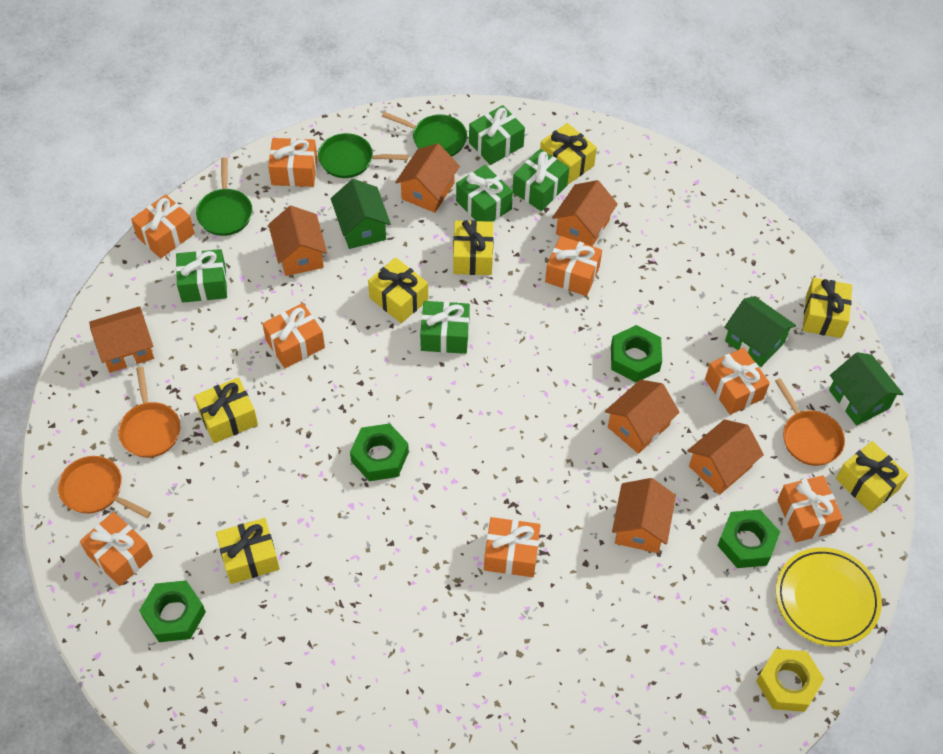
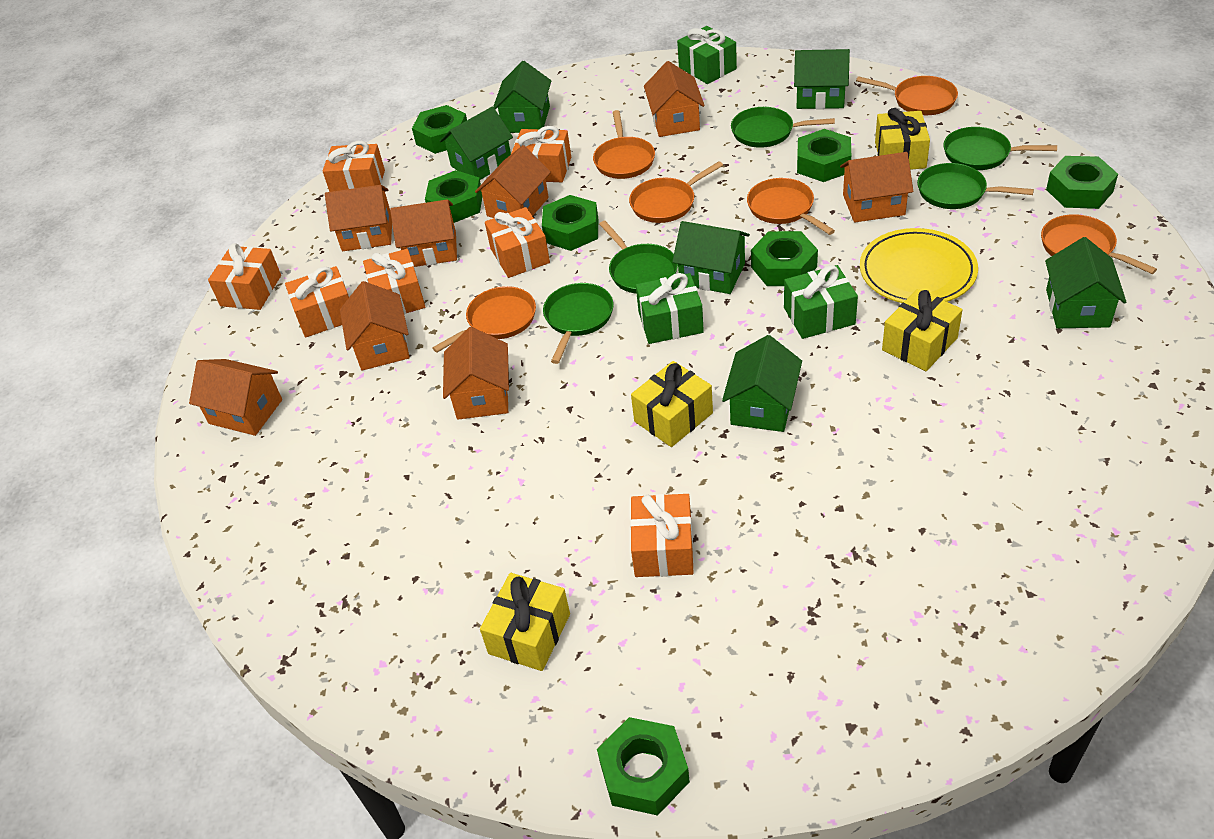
green gift: 5 -> 3
green house: 3 -> 6
green nut: 4 -> 7
green pan: 3 -> 5
orange gift: 8 -> 7
orange house: 7 -> 8
orange pan: 3 -> 6
yellow gift: 7 -> 4
yellow nut: 1 -> 0

